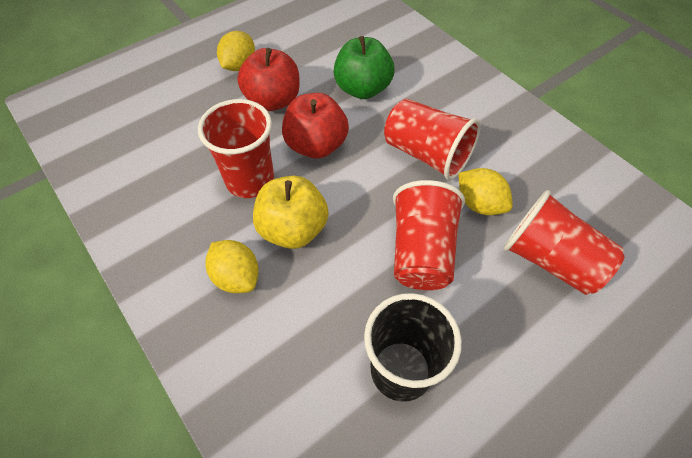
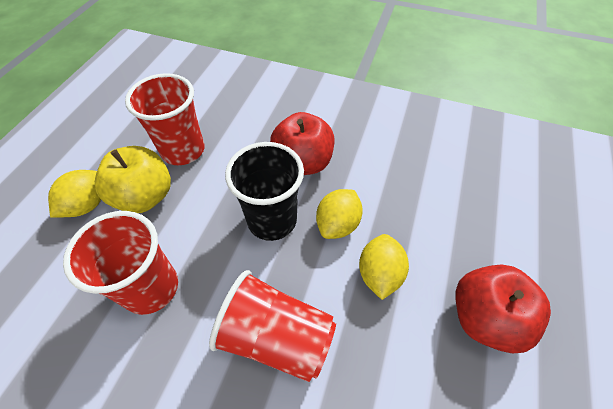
green apple: 1 -> 0
red cup: 4 -> 3

